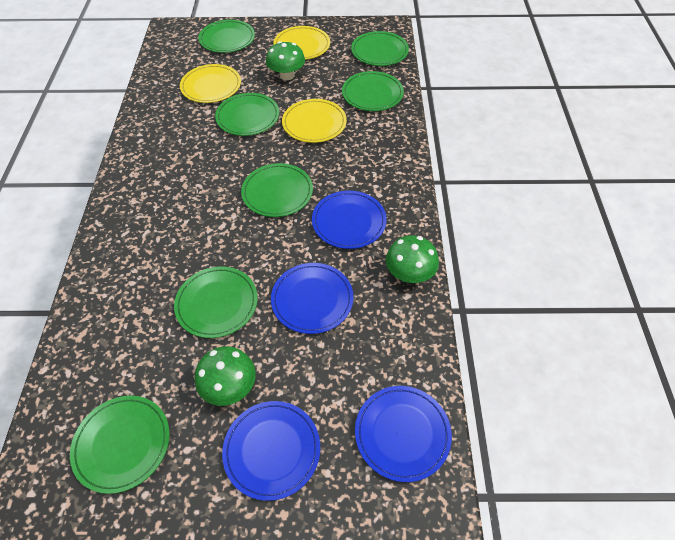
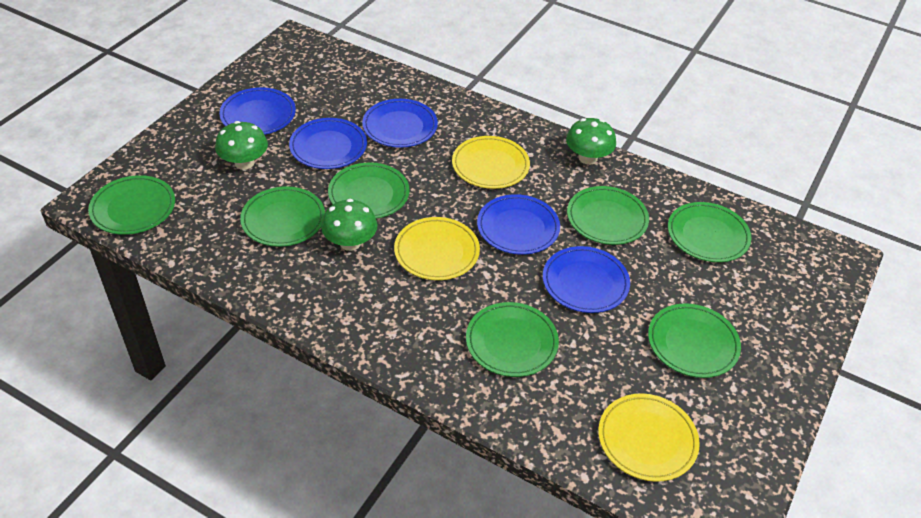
blue plate: 4 -> 5

